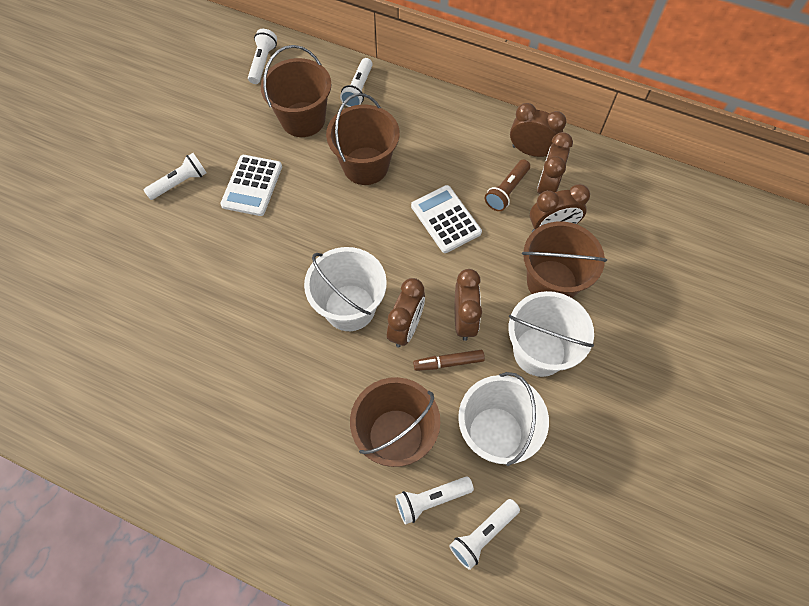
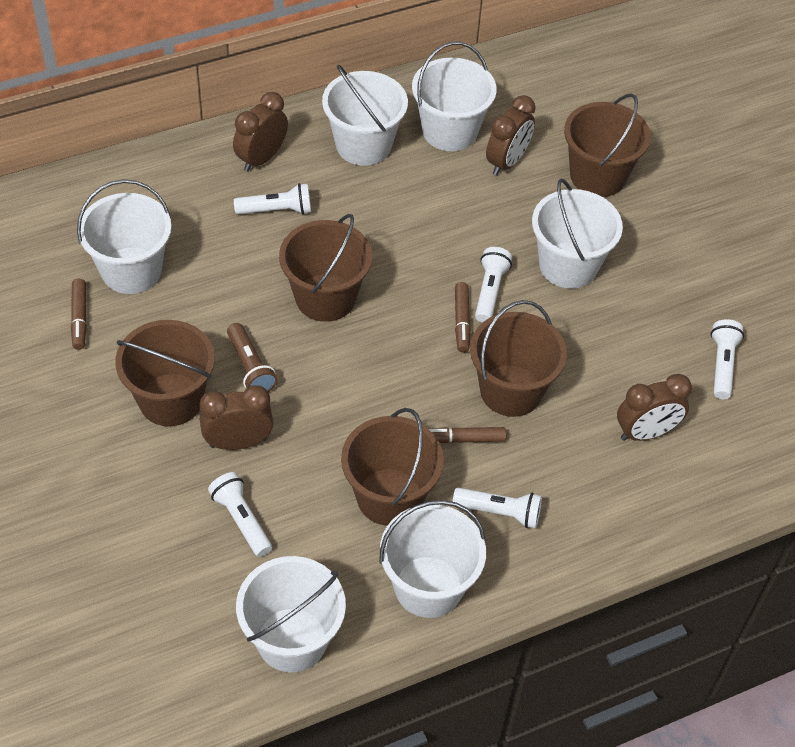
brown bucket: 4 -> 5
brown clock: 5 -> 4
brown marker: 1 -> 3
white bucket: 3 -> 6
white calculator: 2 -> 0

